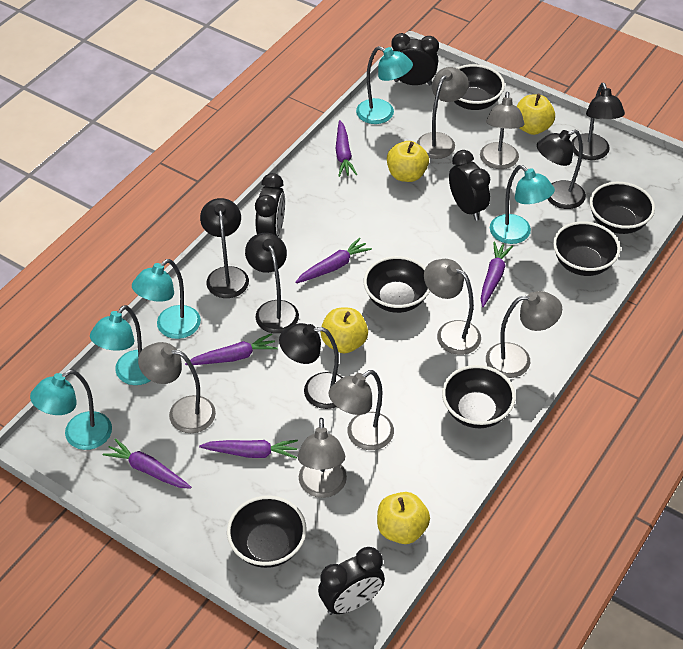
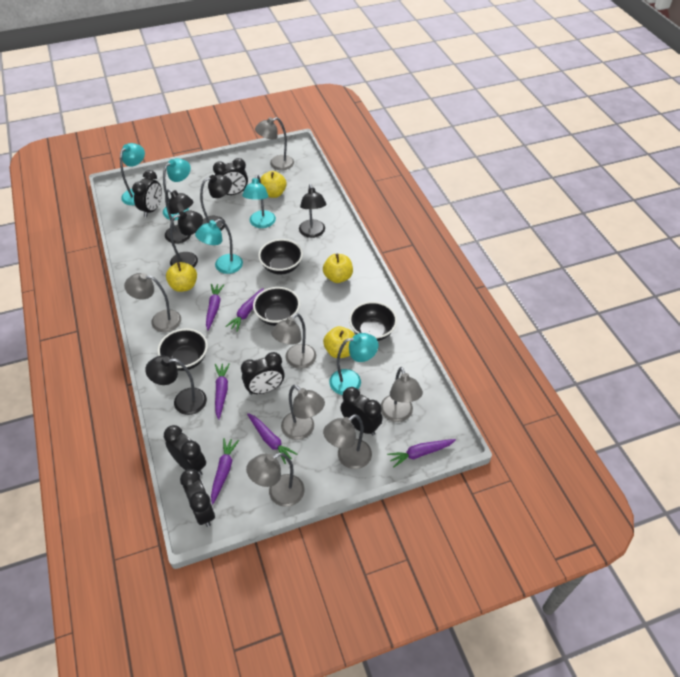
black bowl: 6 -> 4
black clock: 4 -> 6

